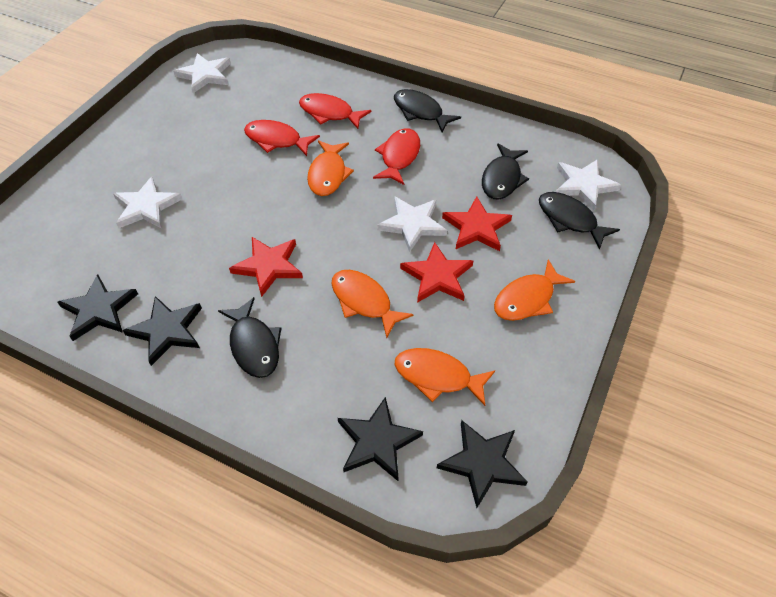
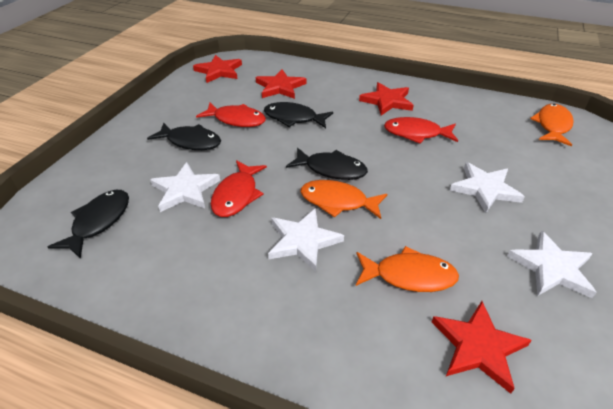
black star: 4 -> 0
orange fish: 4 -> 3
red star: 3 -> 4

